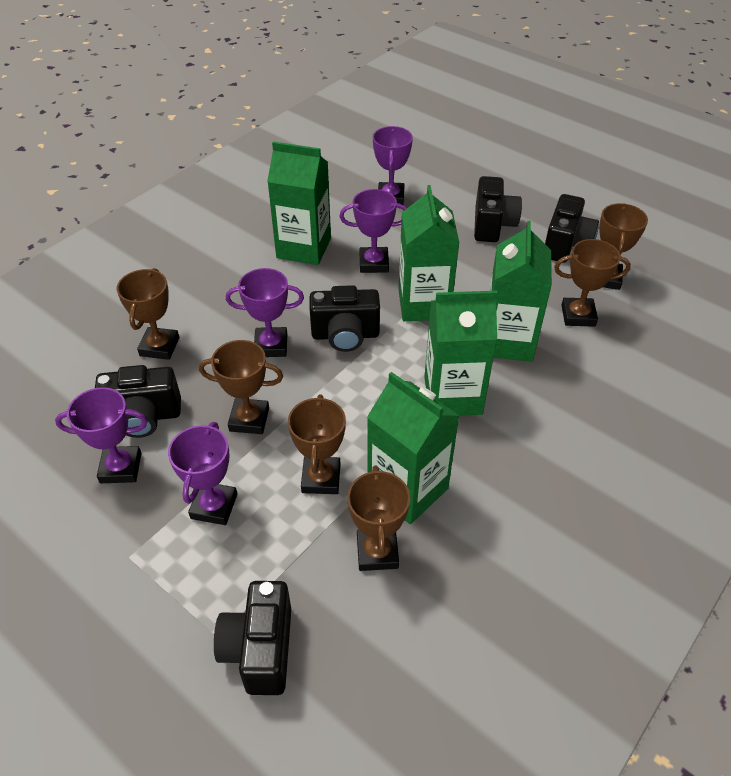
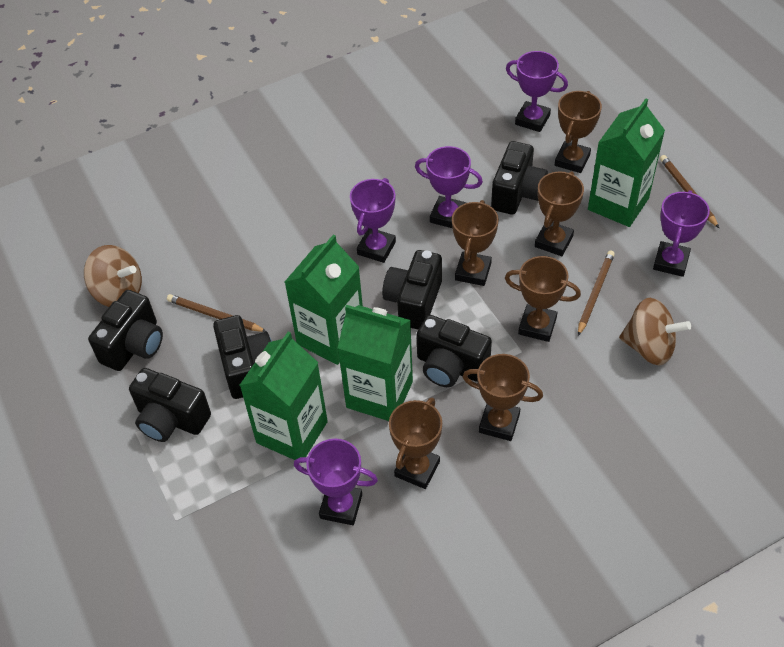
black camera: 5 -> 6
brown pencil: 0 -> 3
brown spinning top: 0 -> 2
green carton: 5 -> 4

